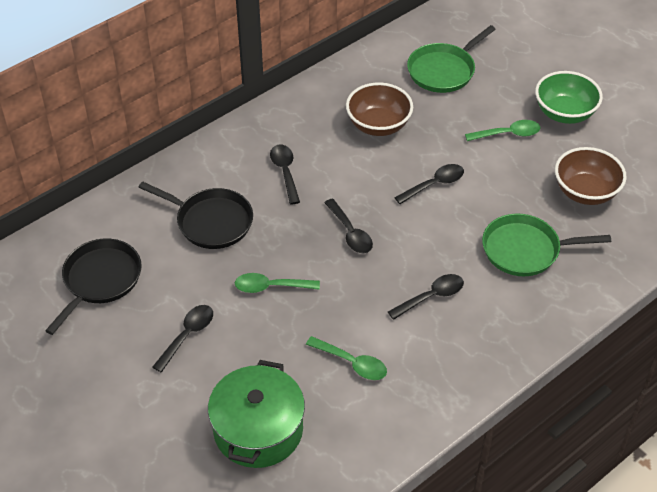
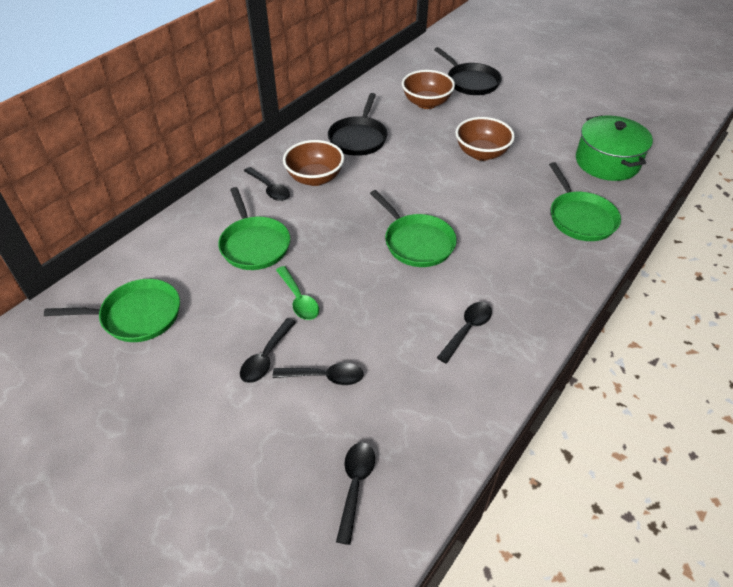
brown bowl: 2 -> 3
green bowl: 1 -> 0
green pan: 2 -> 4
green spoon: 3 -> 1

